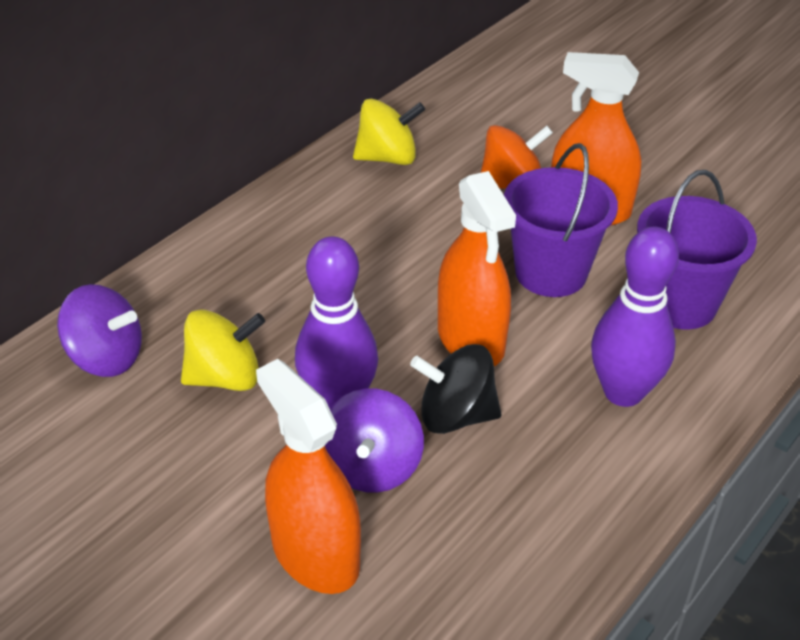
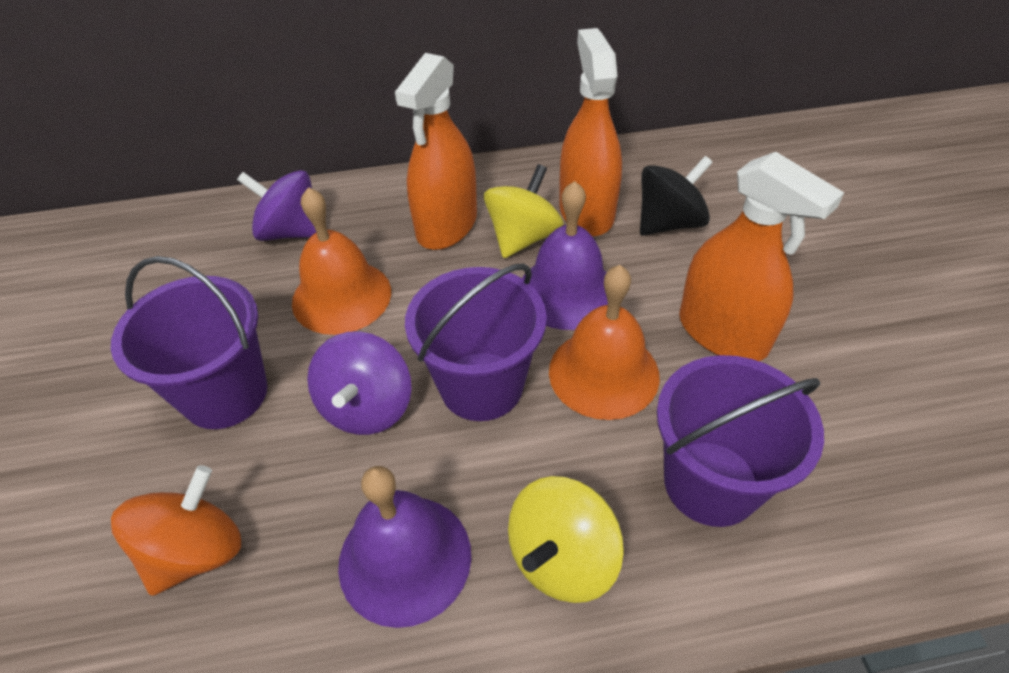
orange bell: 0 -> 2
purple bell: 0 -> 2
purple bowling pin: 2 -> 0
purple bucket: 2 -> 3

